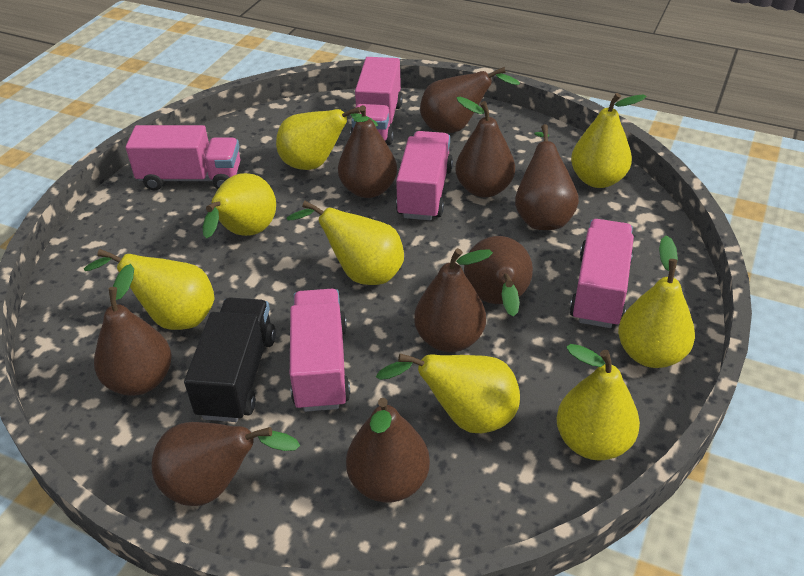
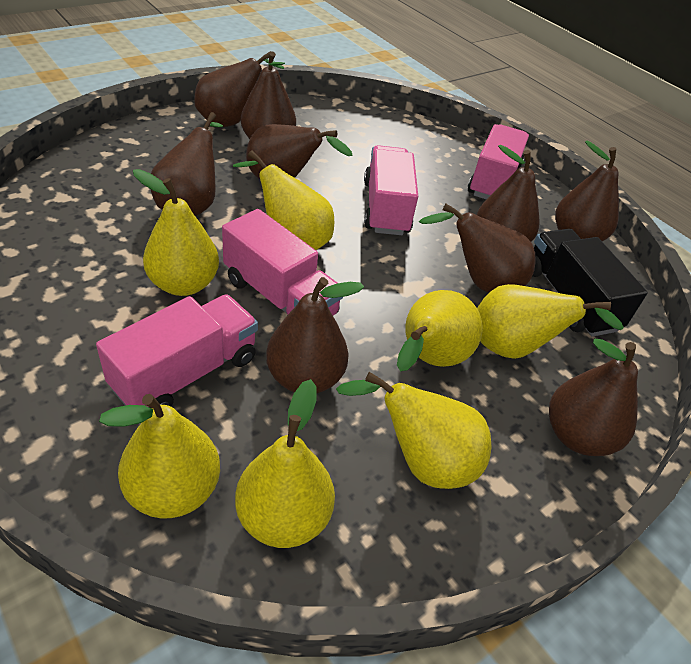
pink truck: 5 -> 4
yellow pear: 8 -> 7

